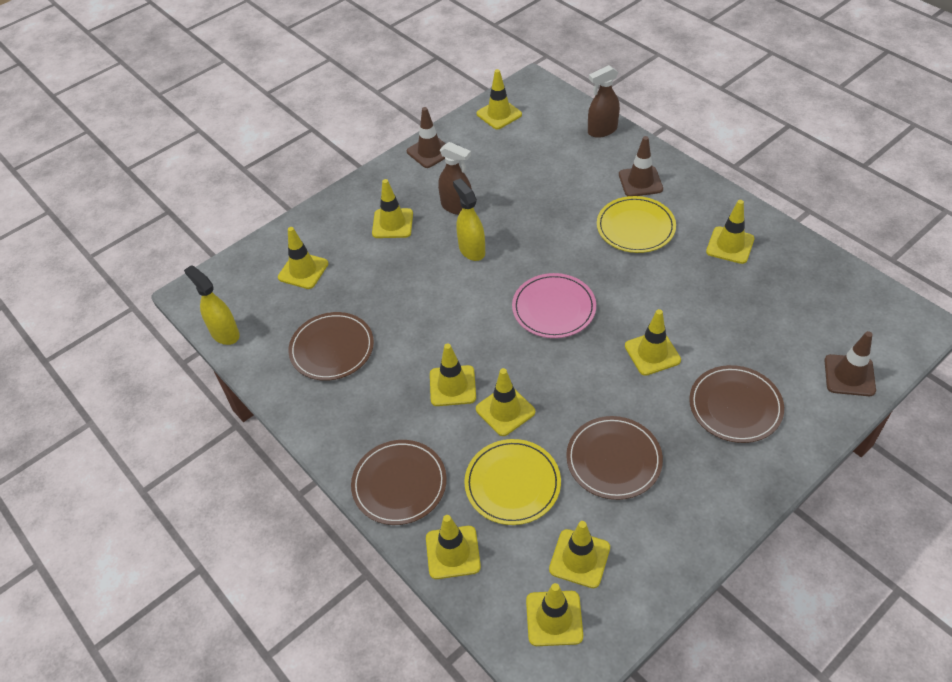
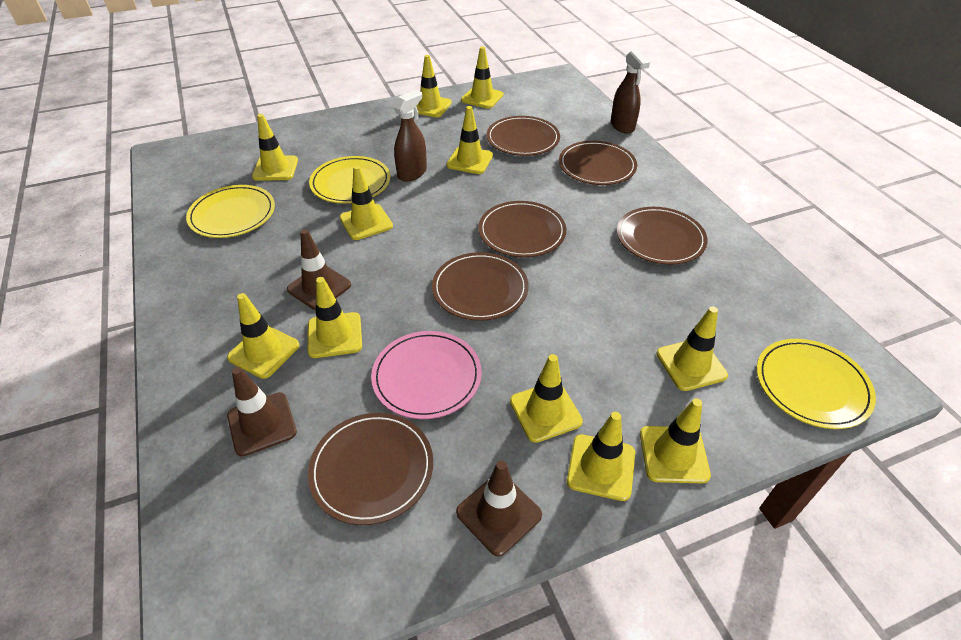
brown plate: 4 -> 6
yellow plate: 2 -> 3
yellow spray bottle: 2 -> 0
yellow traffic cone: 10 -> 11

